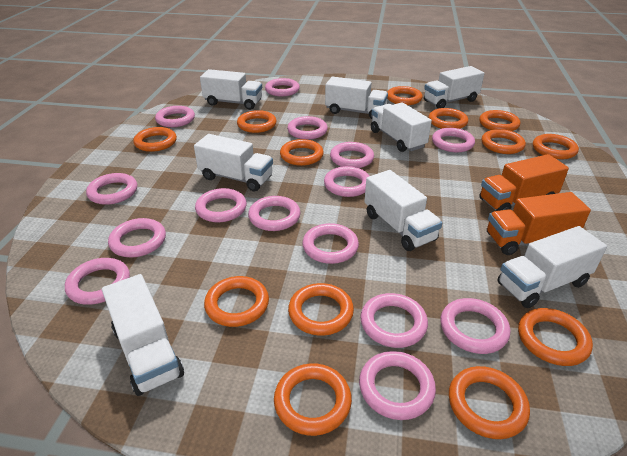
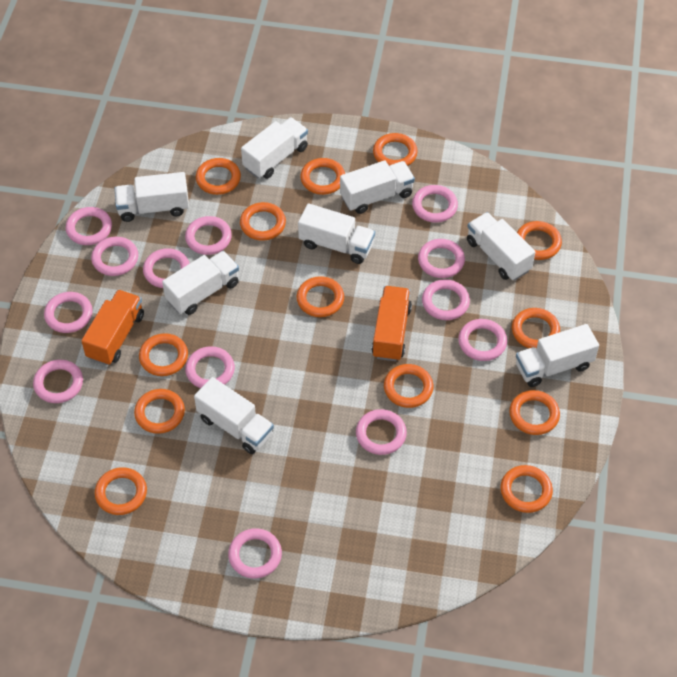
pink ring: 15 -> 13

